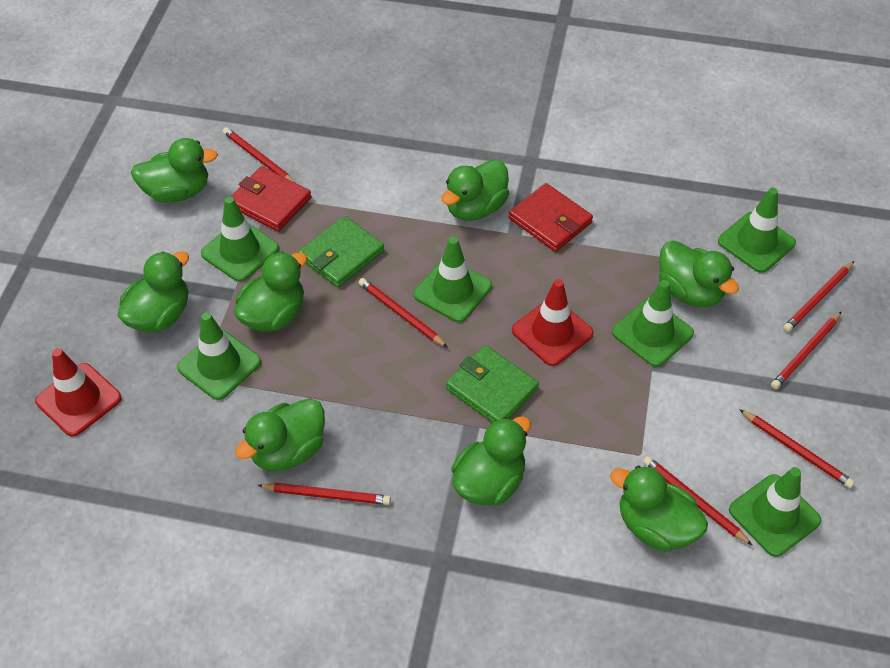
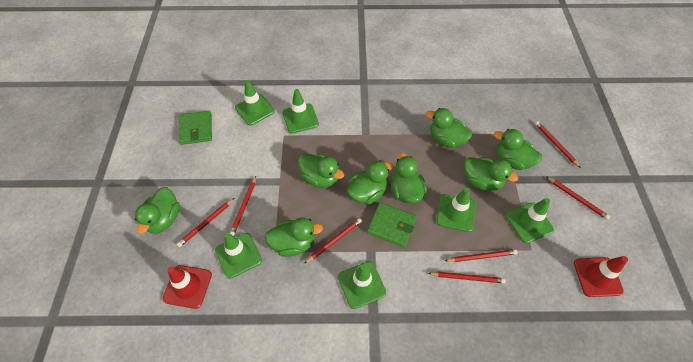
red wallet: 2 -> 0

